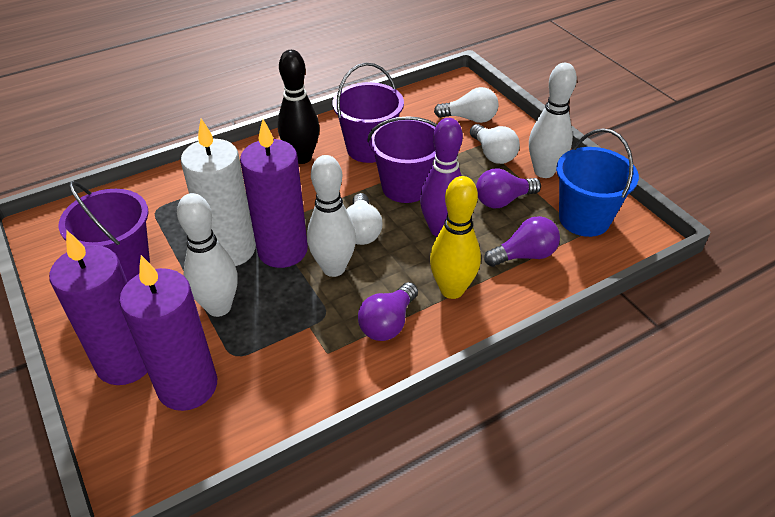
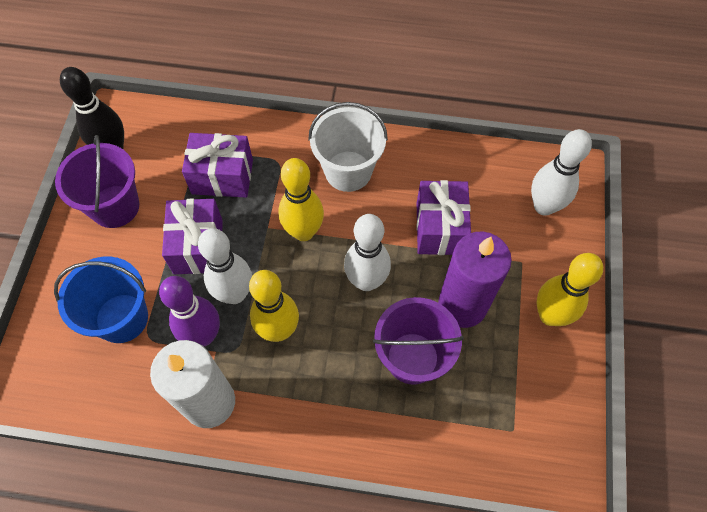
purple bucket: 3 -> 2
purple candle: 3 -> 1
purple gift: 0 -> 3
purple light bulb: 3 -> 0
white bucket: 0 -> 1
white light bulb: 3 -> 0
yellow bowling pin: 1 -> 3

